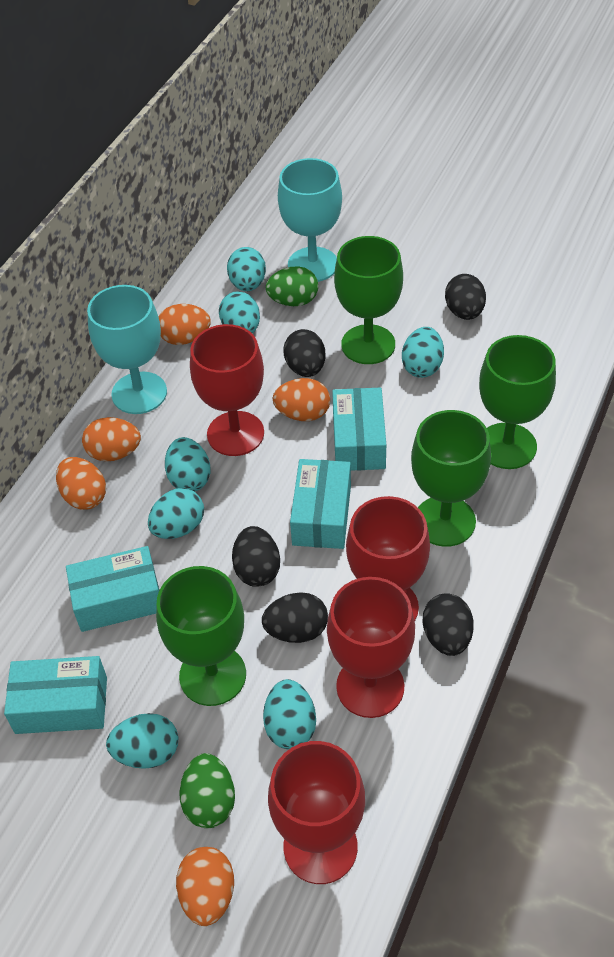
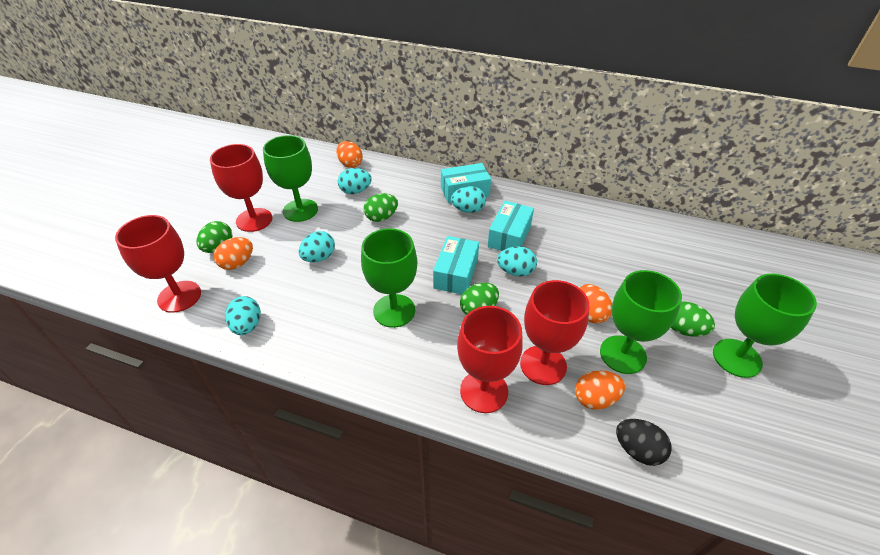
black egg: 5 -> 1
green egg: 2 -> 4
orange egg: 5 -> 4
turquoise box: 4 -> 3
turquoise egg: 7 -> 5
turquoise goblet: 2 -> 0

